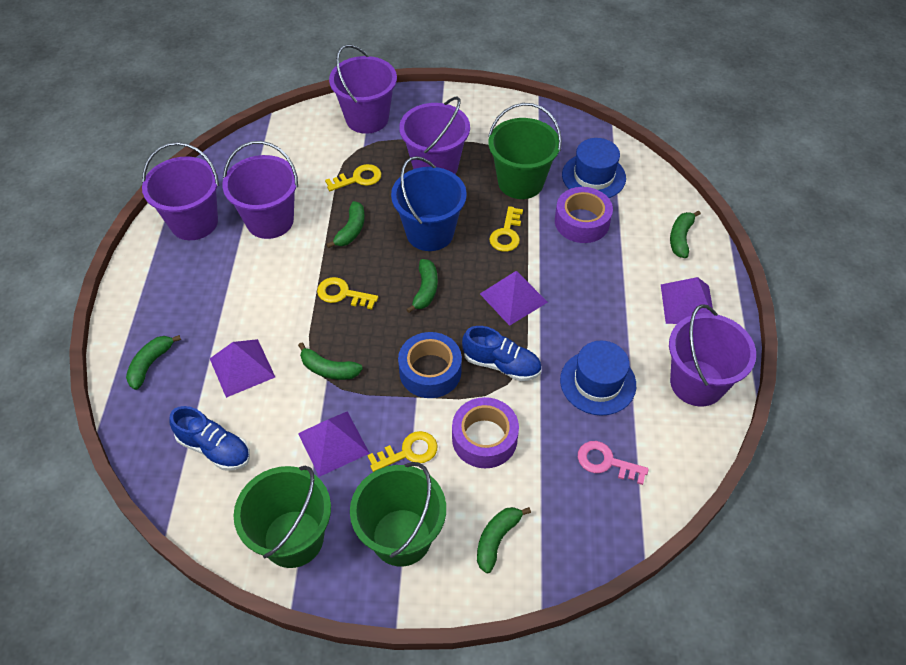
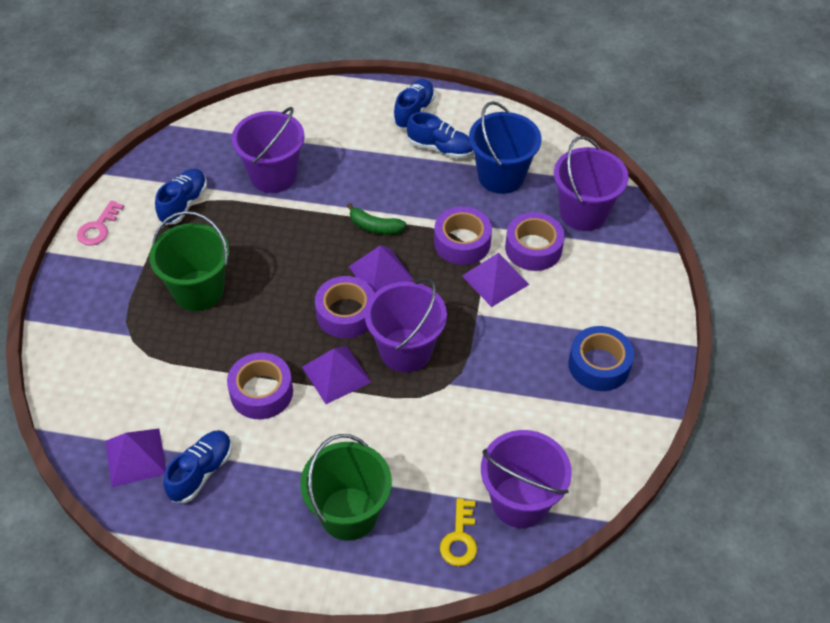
blue hat: 2 -> 0
blue shoe: 2 -> 4
green banana: 6 -> 1
green bucket: 3 -> 2
purple bucket: 5 -> 4
purple tape: 2 -> 4
yellow key: 4 -> 1

